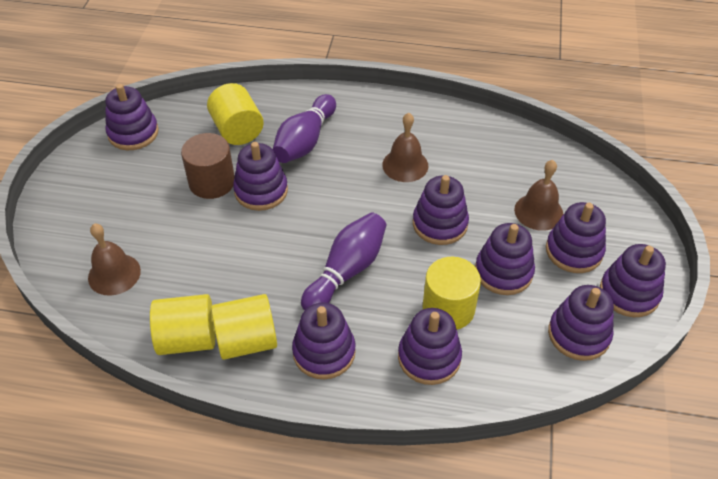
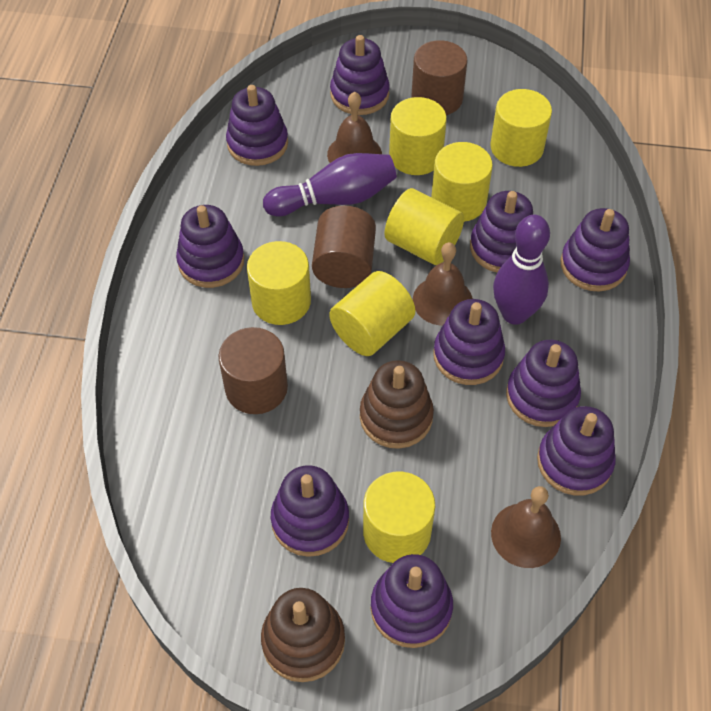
brown cylinder: 1 -> 3
brown stacking toy: 0 -> 2
purple stacking toy: 9 -> 10
yellow cylinder: 4 -> 7

